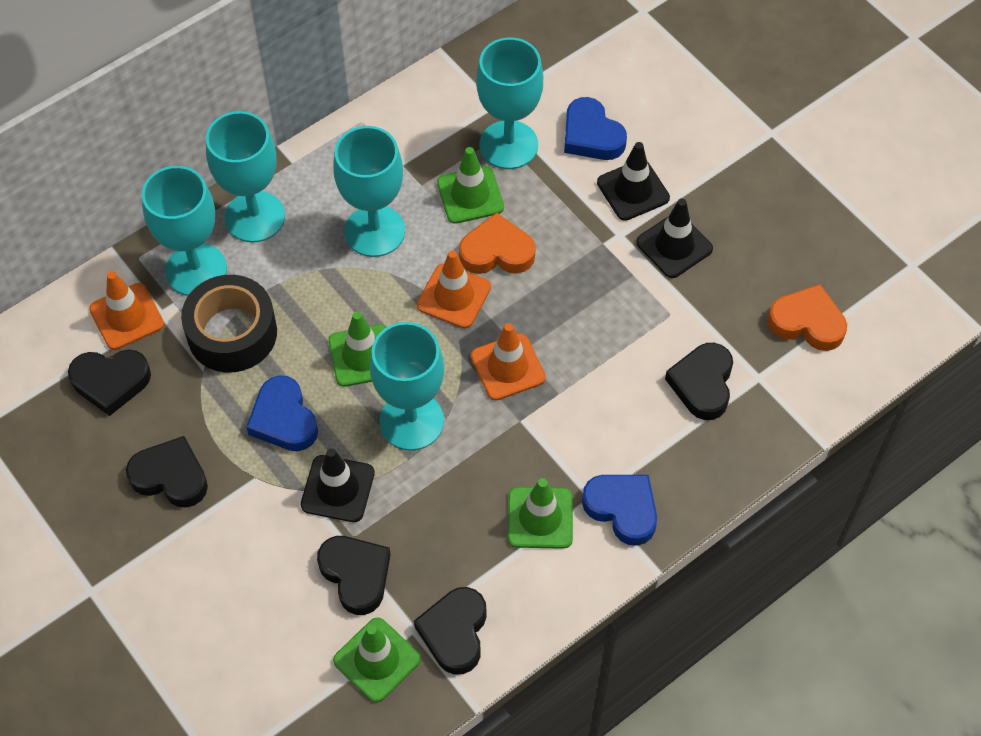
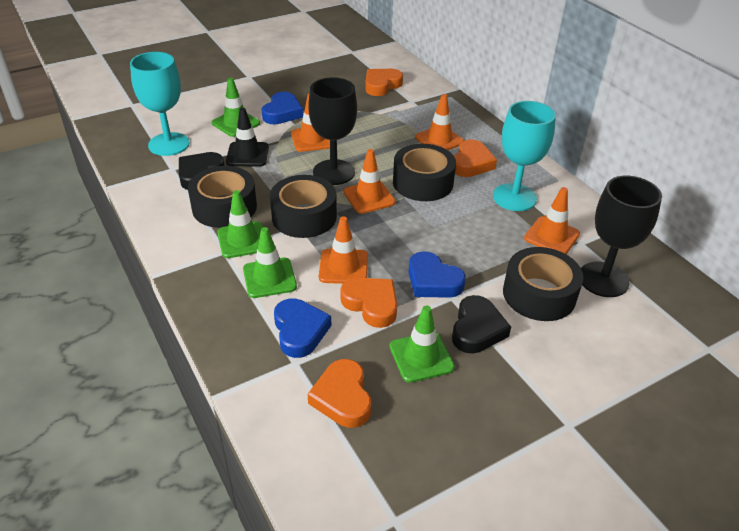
black goblet: 0 -> 2
black heart: 5 -> 2
black tape: 1 -> 4
black traffic cone: 3 -> 1
orange heart: 2 -> 4
orange traffic cone: 3 -> 5
turquoise goblet: 5 -> 2

